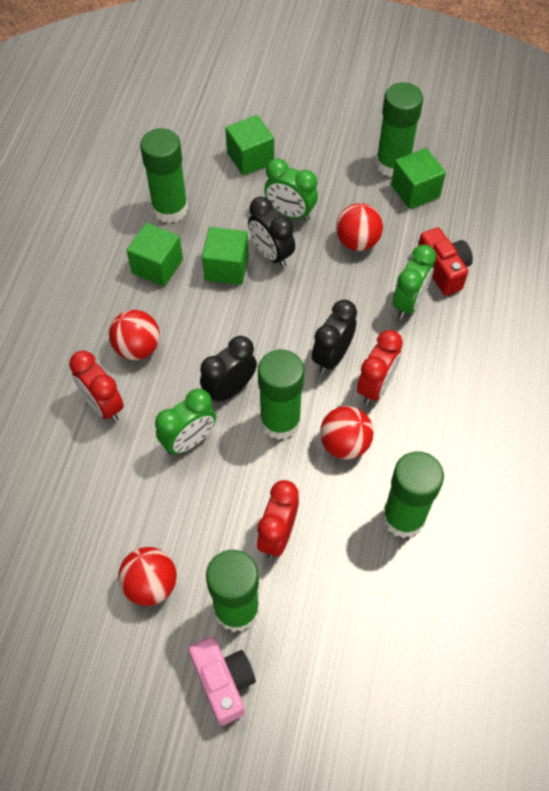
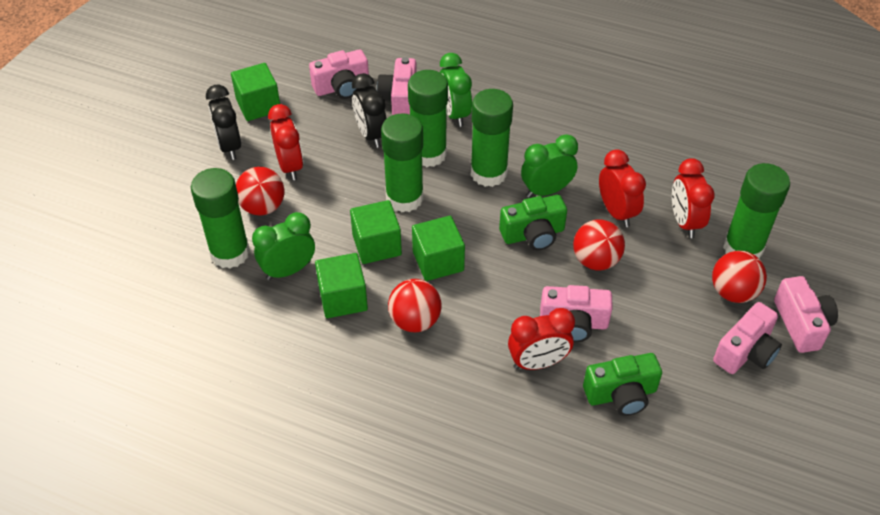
black clock: 3 -> 2
green camera: 0 -> 2
pink camera: 1 -> 5
red camera: 1 -> 0
red clock: 3 -> 4

